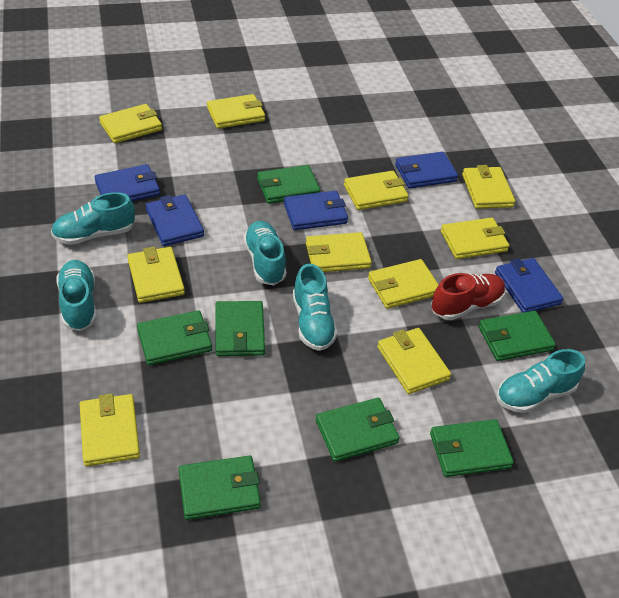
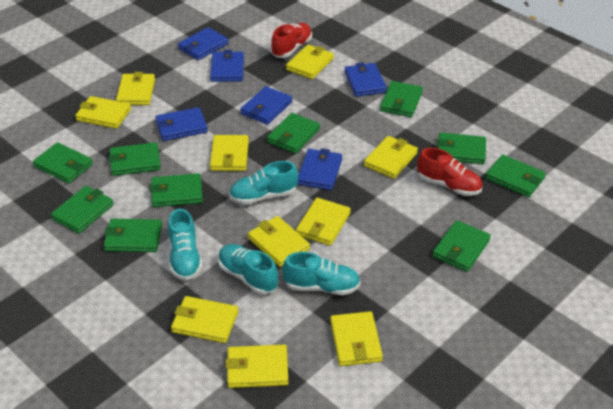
blue wallet: 5 -> 6
green wallet: 7 -> 10
red shoe: 1 -> 2
turquoise shoe: 5 -> 4

